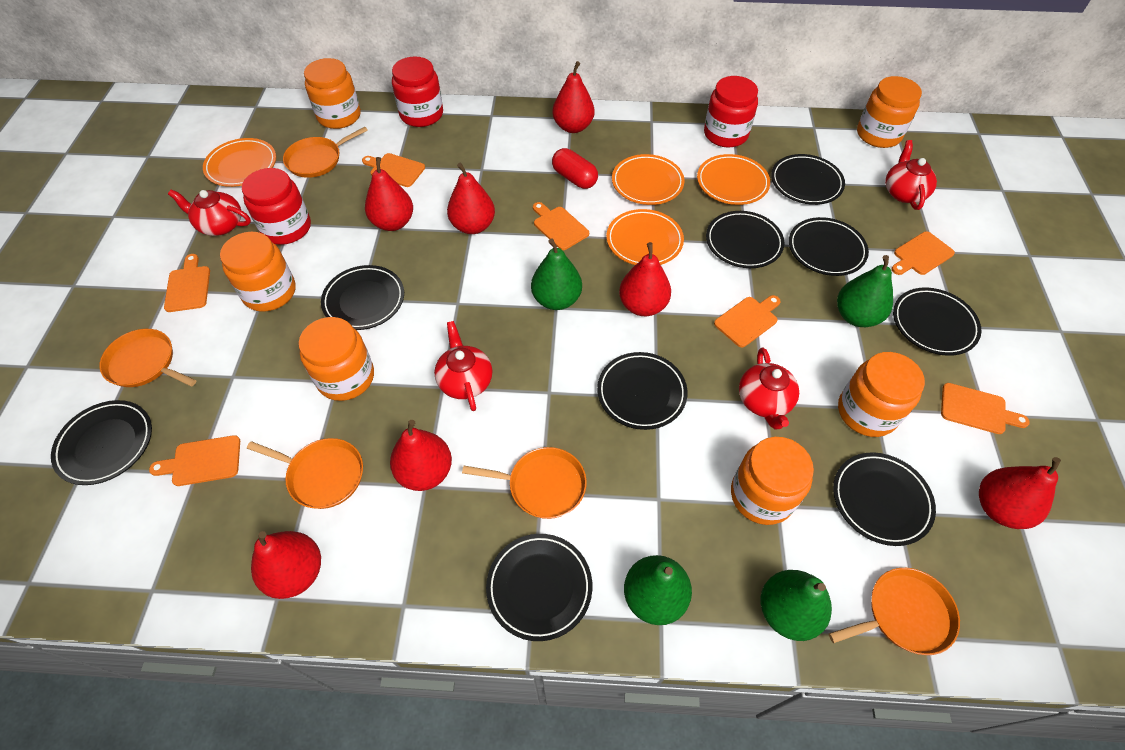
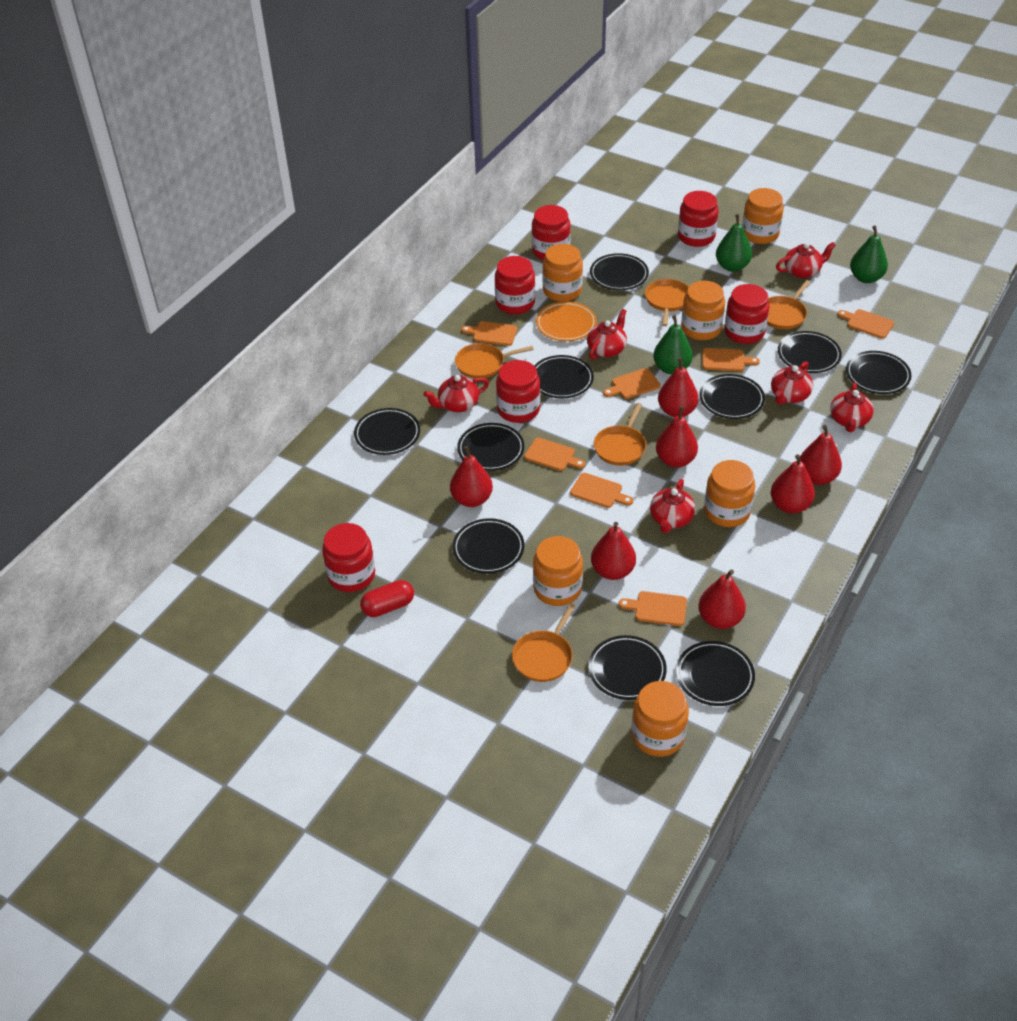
black plate: 9 -> 10
green pear: 4 -> 3
orange plate: 4 -> 1
red jar: 3 -> 6
red teapot: 4 -> 6

